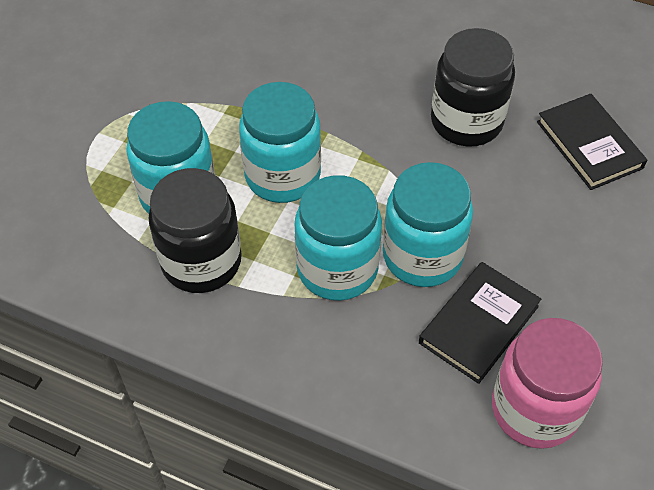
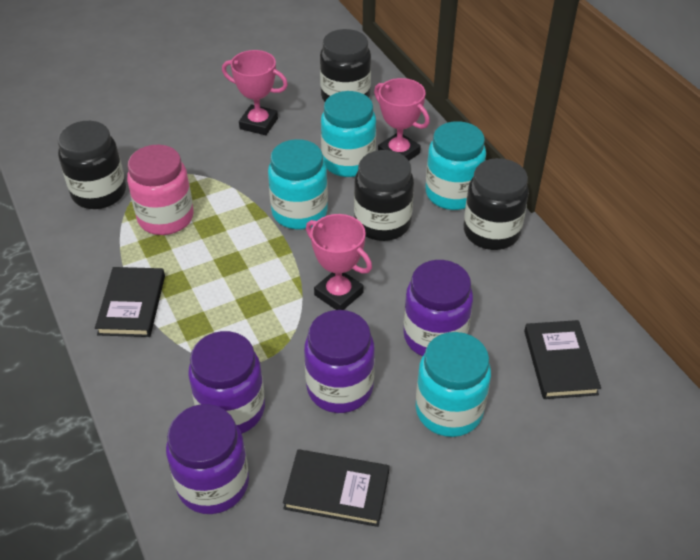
black book: 2 -> 3
black jar: 2 -> 4
pink trophy: 0 -> 3
purple jar: 0 -> 4

